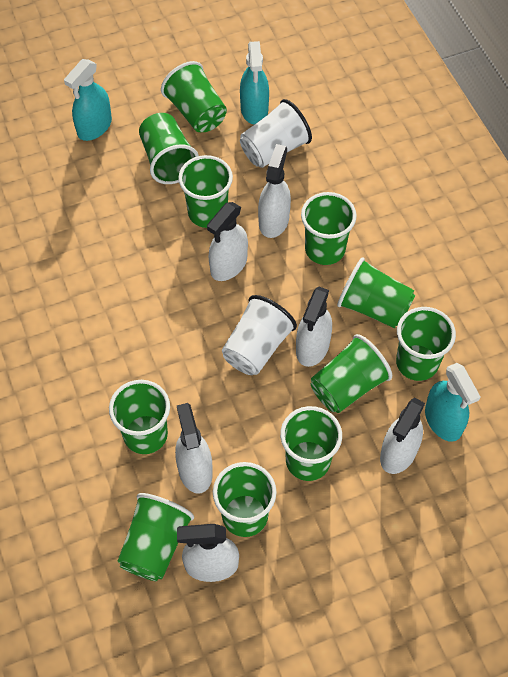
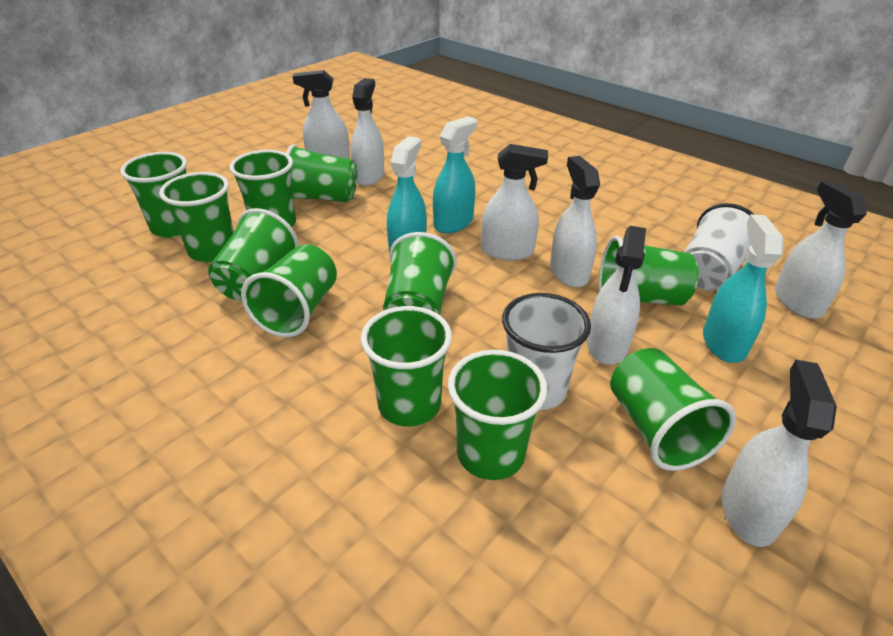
white spray bottle: 6 -> 7

